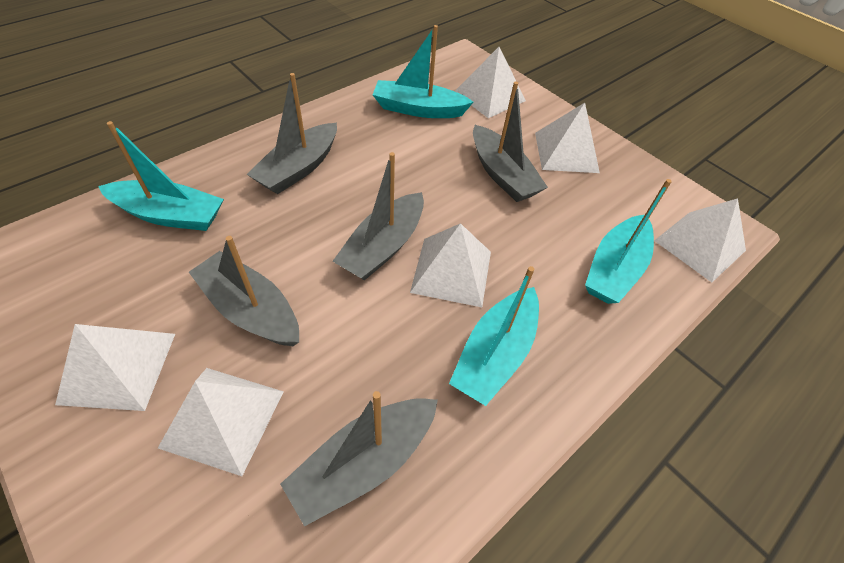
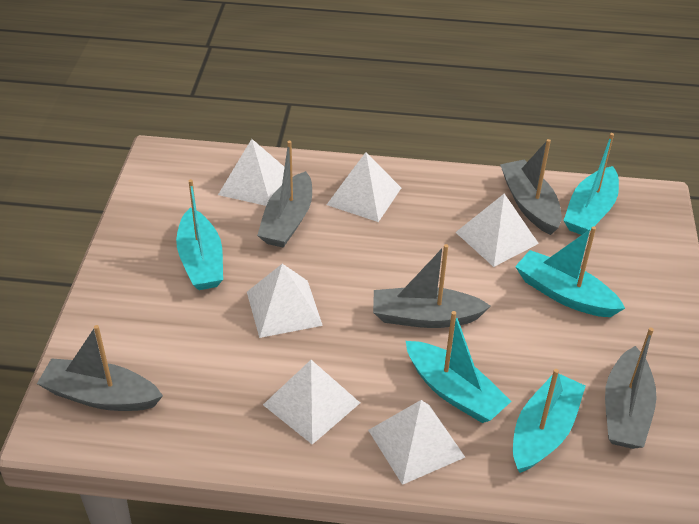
turquoise boat: 4 -> 5

